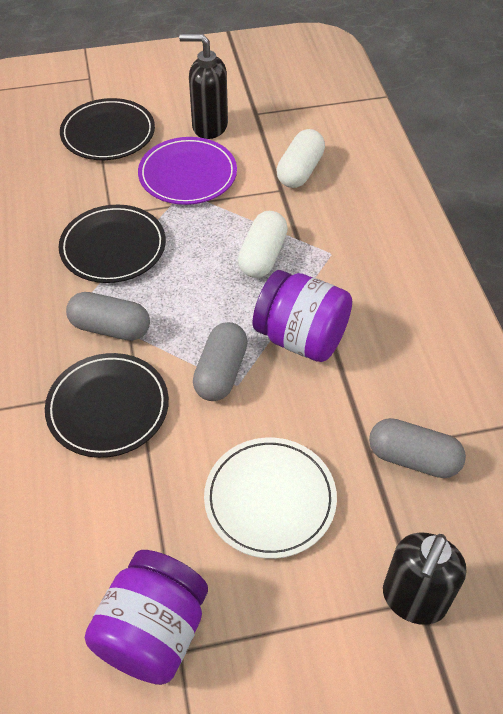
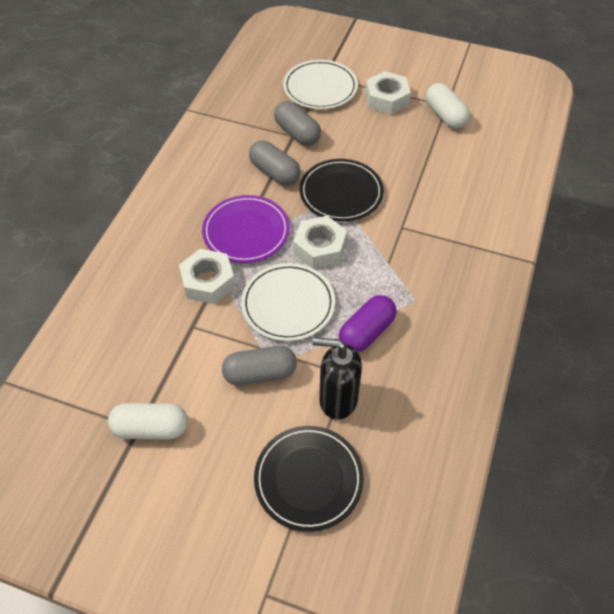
black plate: 3 -> 2
black soap dispenser: 2 -> 1
purple capsule: 0 -> 1
purple jar: 2 -> 0
white nut: 0 -> 3
white plate: 1 -> 2

